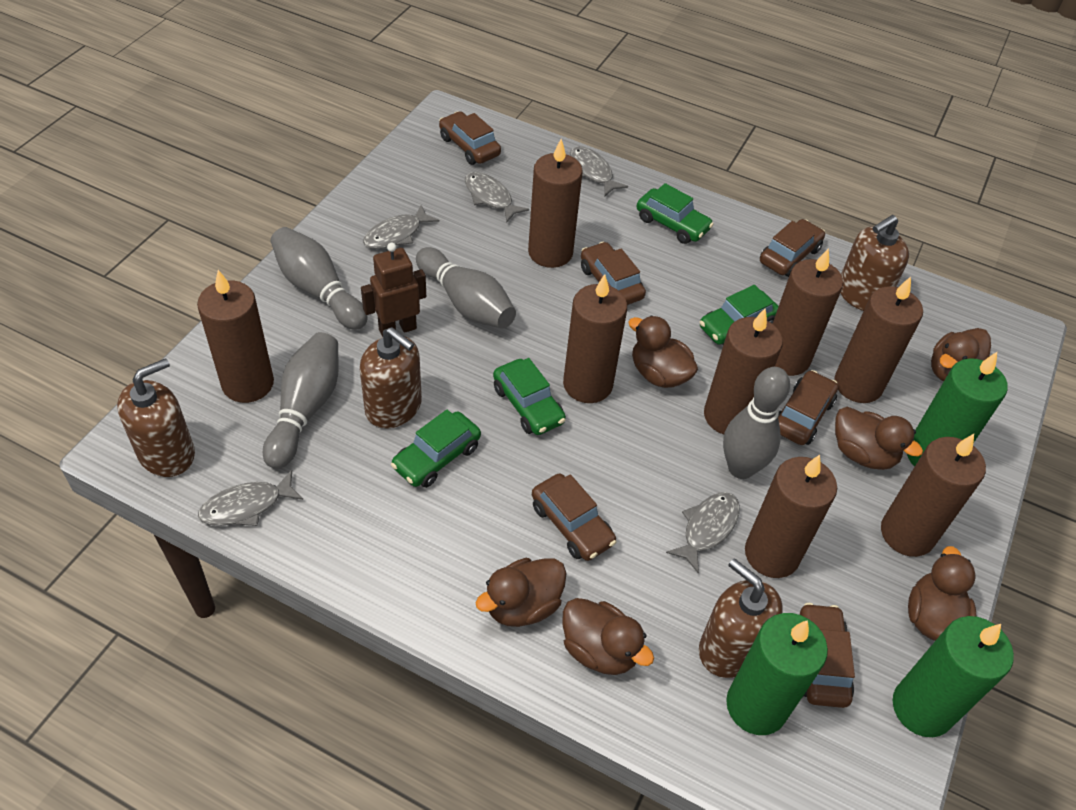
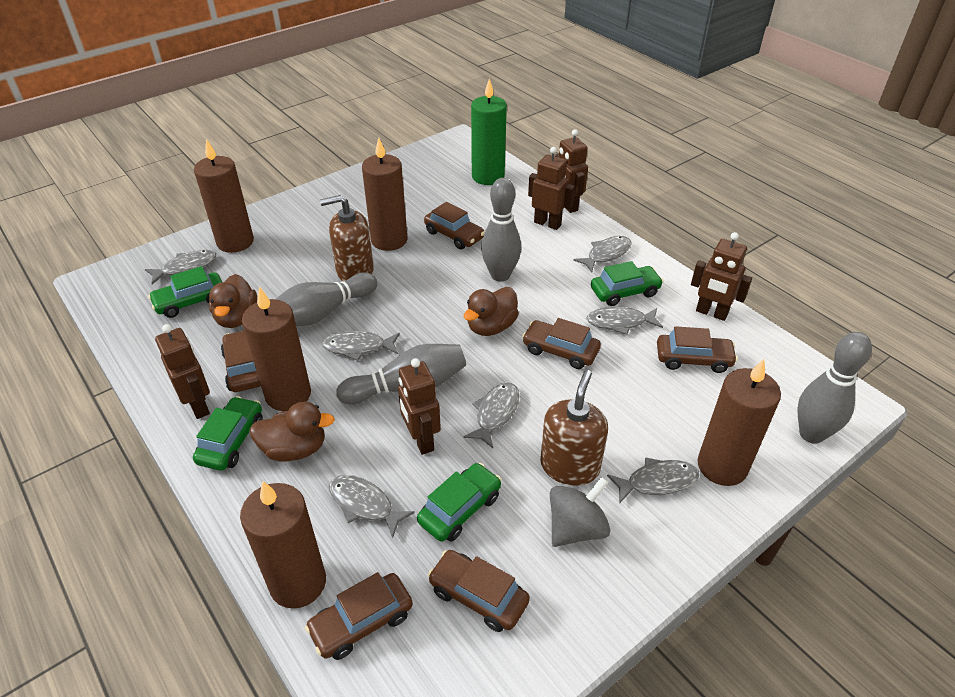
brown candle: 8 -> 5
brown duck: 6 -> 3
brown robot: 1 -> 5
brown soap dispenser: 4 -> 2
green candle: 3 -> 1
grey fish: 5 -> 7
grey spinning top: 0 -> 1

